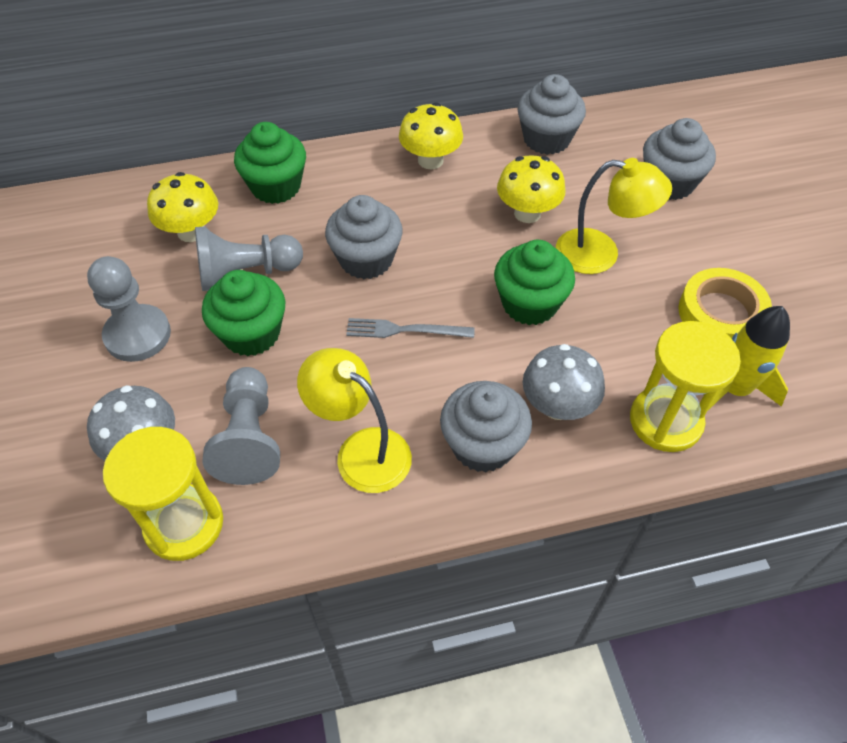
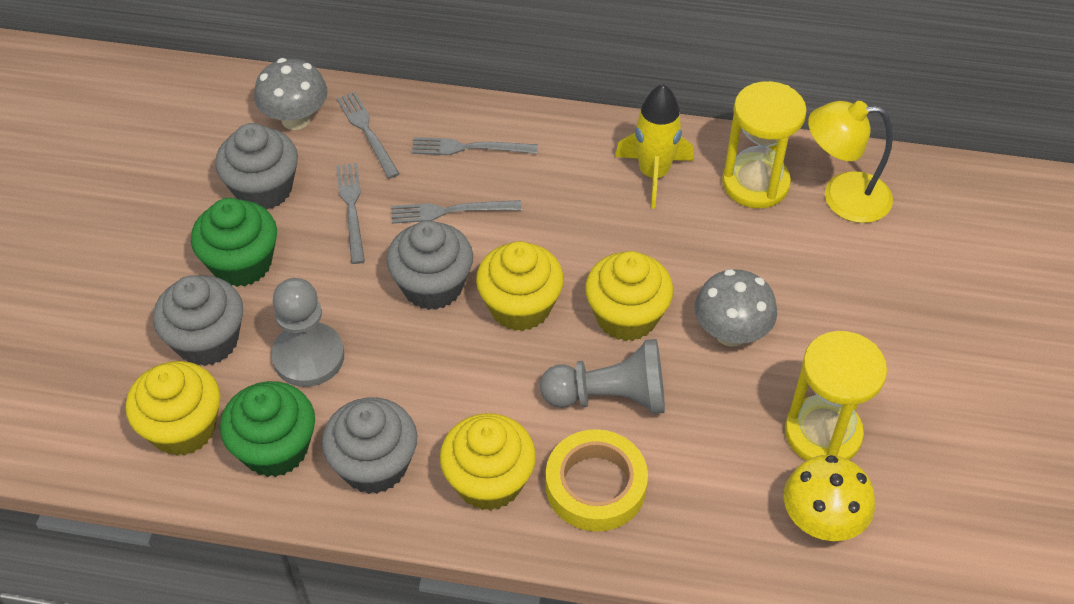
green cupcake: 3 -> 2
grey fork: 1 -> 4
grey pawn: 3 -> 2
yellow cupcake: 0 -> 4
yellow lamp: 2 -> 1
yellow mushroom: 3 -> 1

